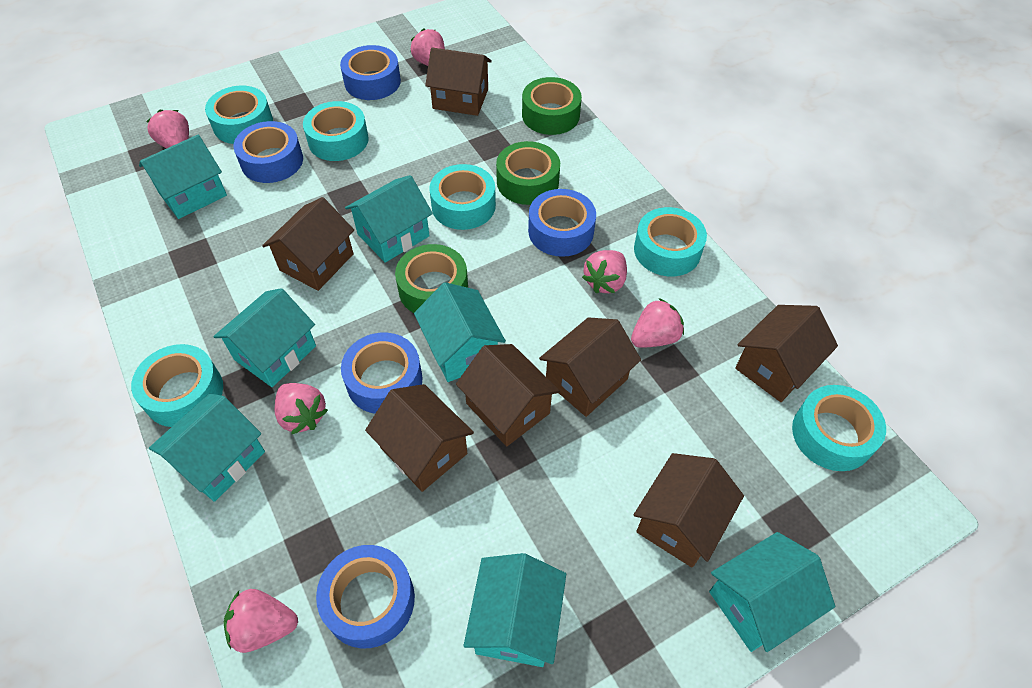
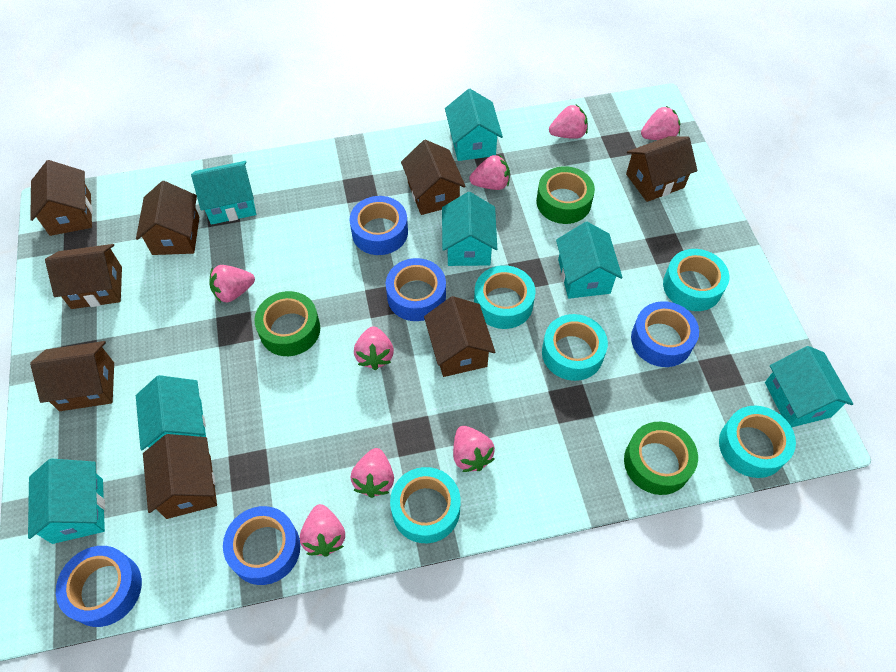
brown house: 7 -> 8
pink strawberry: 6 -> 8
turquoise tape: 6 -> 5

